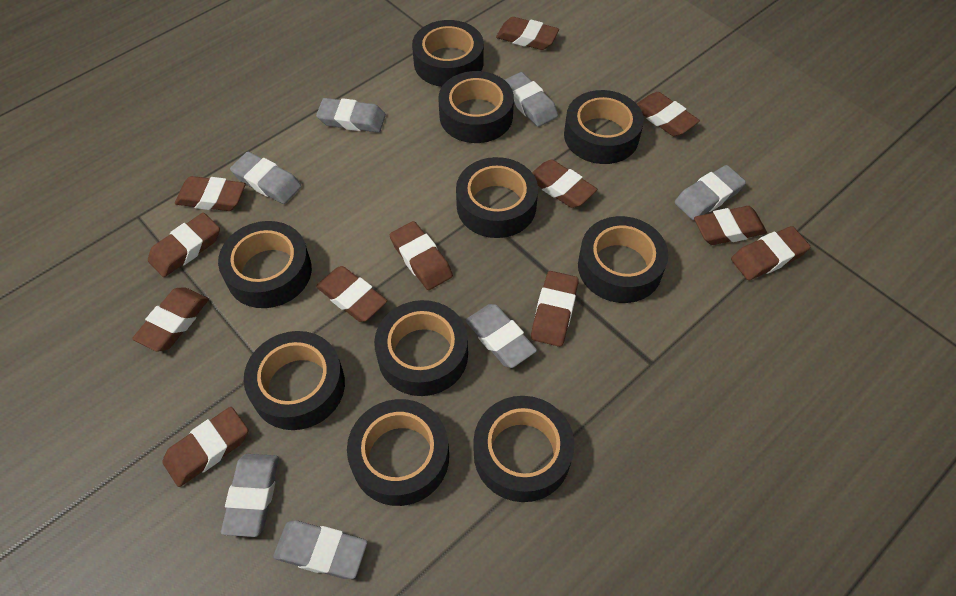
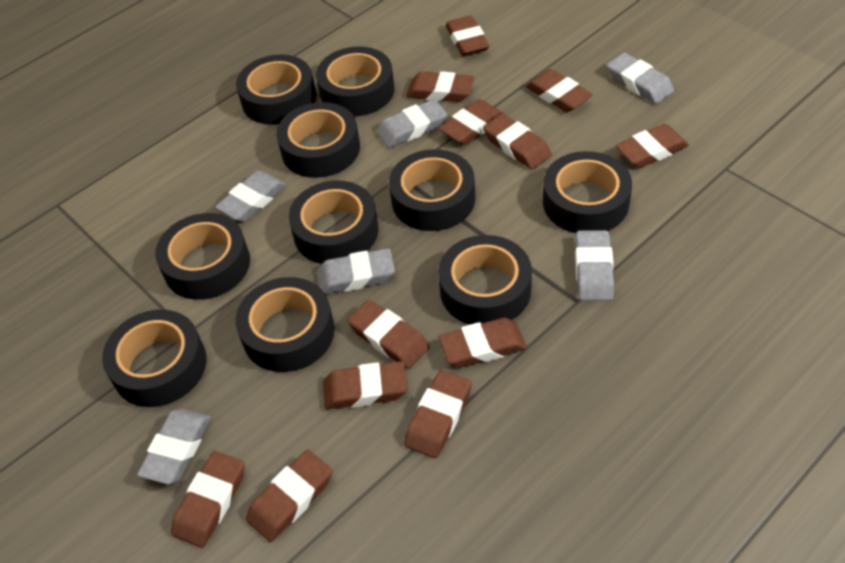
grey eraser: 7 -> 6

